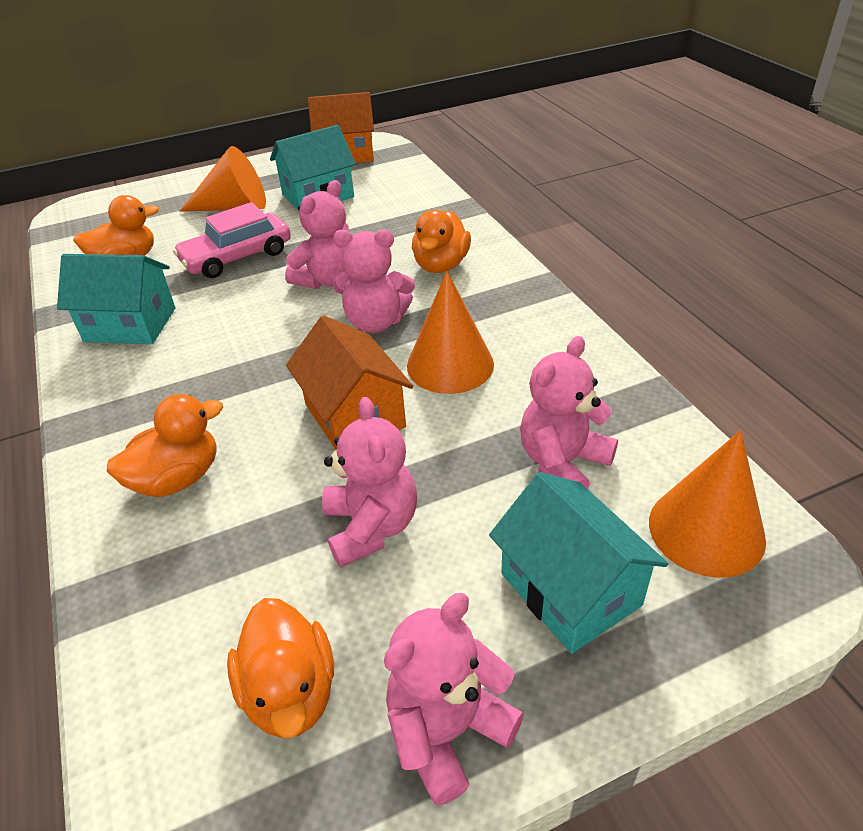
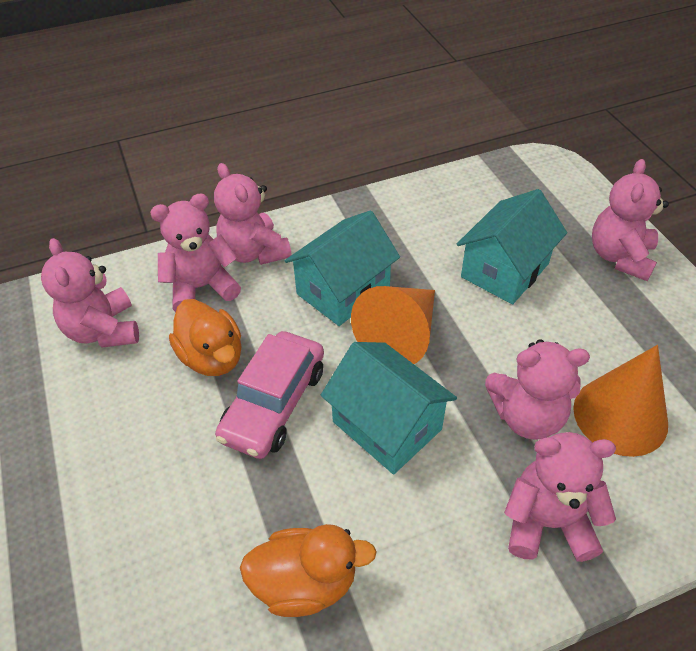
orange cone: 3 -> 2
orange duck: 4 -> 2
orange house: 2 -> 0
pink teddy bear: 5 -> 6

